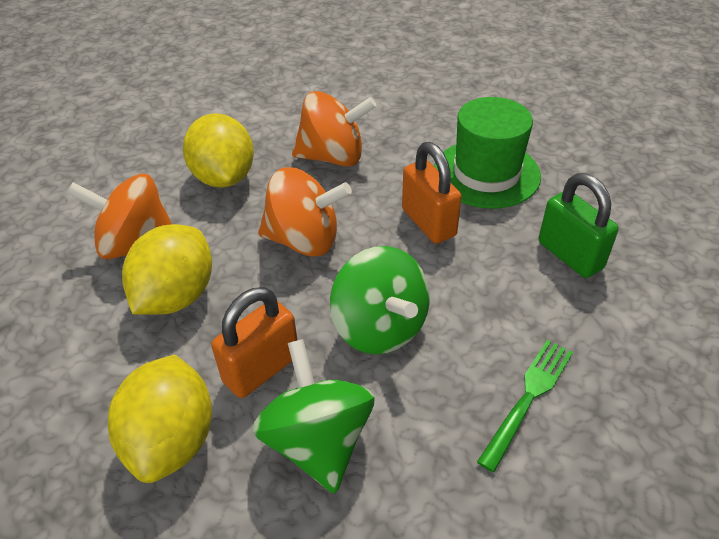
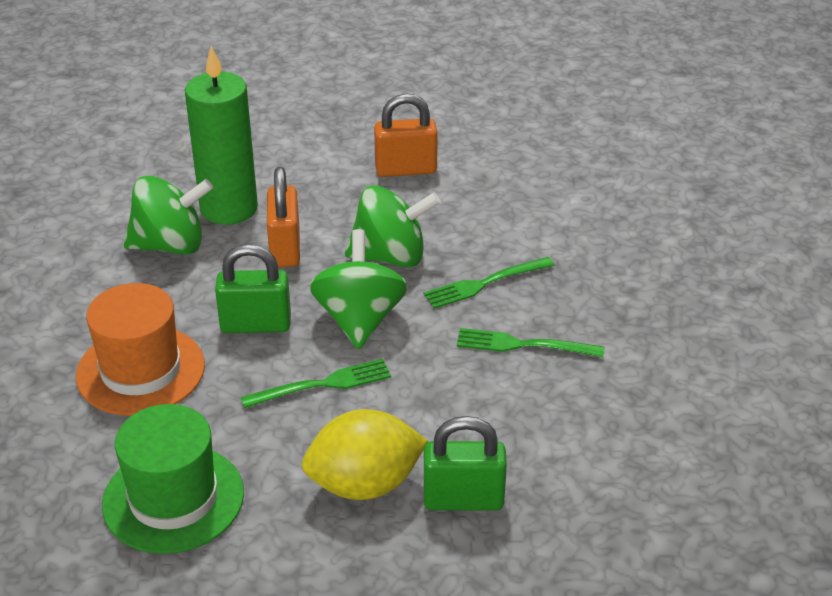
green candle: 0 -> 1
green fork: 1 -> 3
green padlock: 1 -> 2
green spinning top: 2 -> 3
orange hat: 0 -> 1
orange spinning top: 3 -> 0
yellow lemon: 3 -> 1

